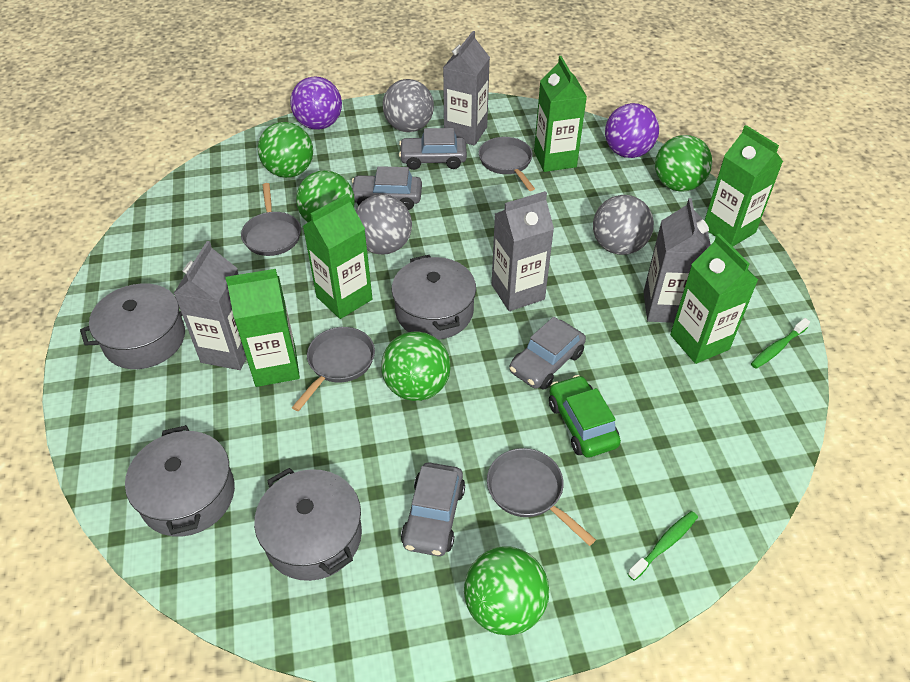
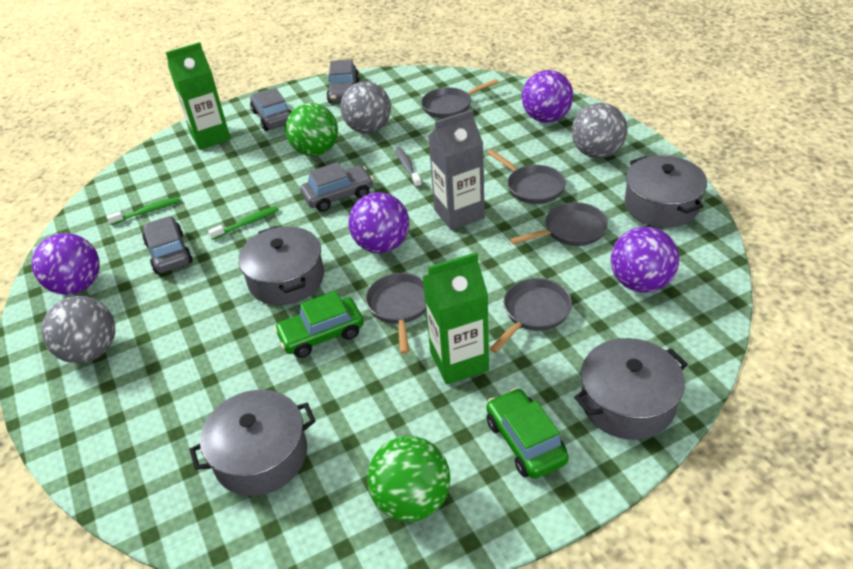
green ball: 5 -> 2
green car: 1 -> 2
green carton: 5 -> 2
grey carton: 4 -> 1
grey pan: 4 -> 5
grey toothbrush: 0 -> 1
purple ball: 2 -> 4

